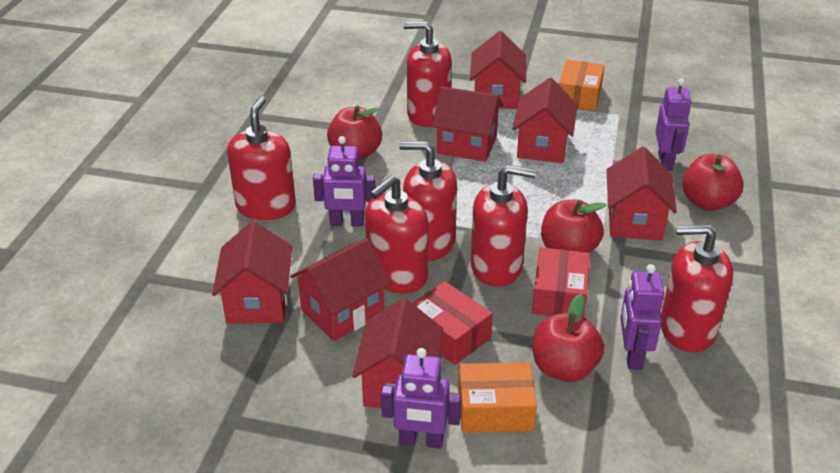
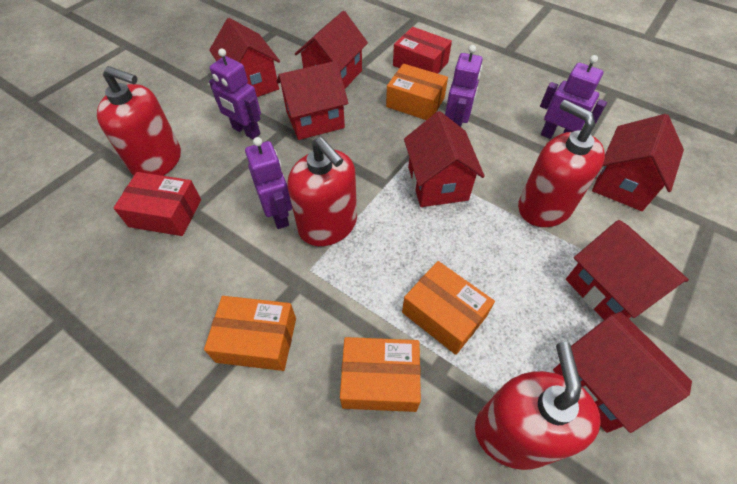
orange box: 2 -> 4
red apple: 4 -> 0
red soap dispenser: 6 -> 4

